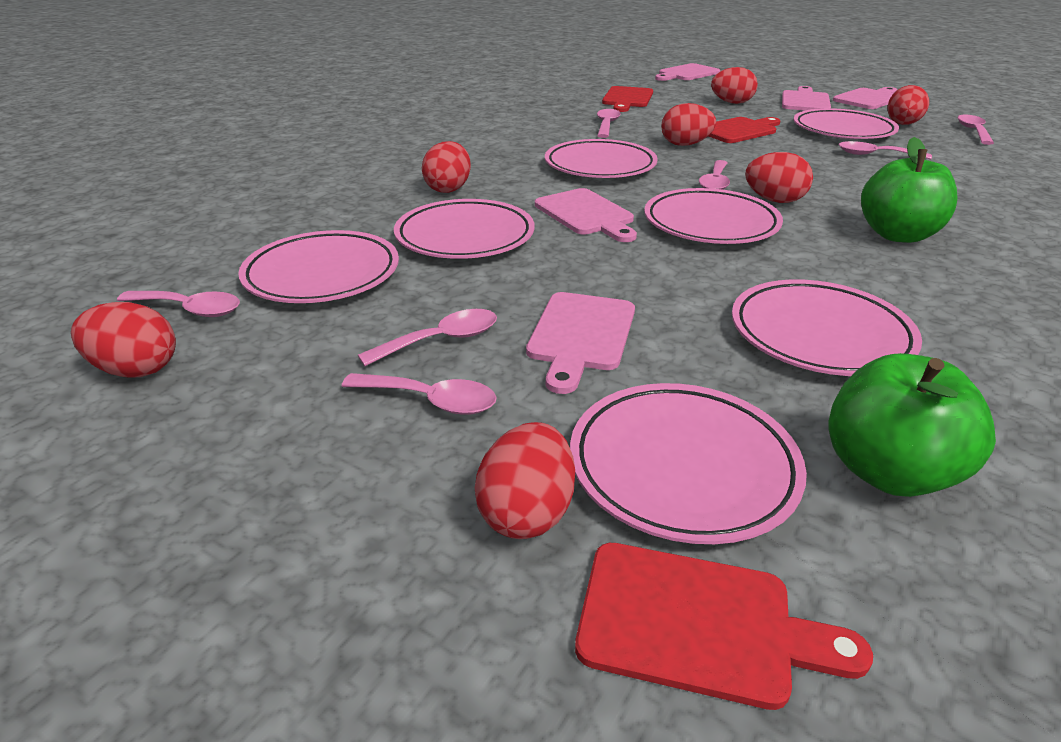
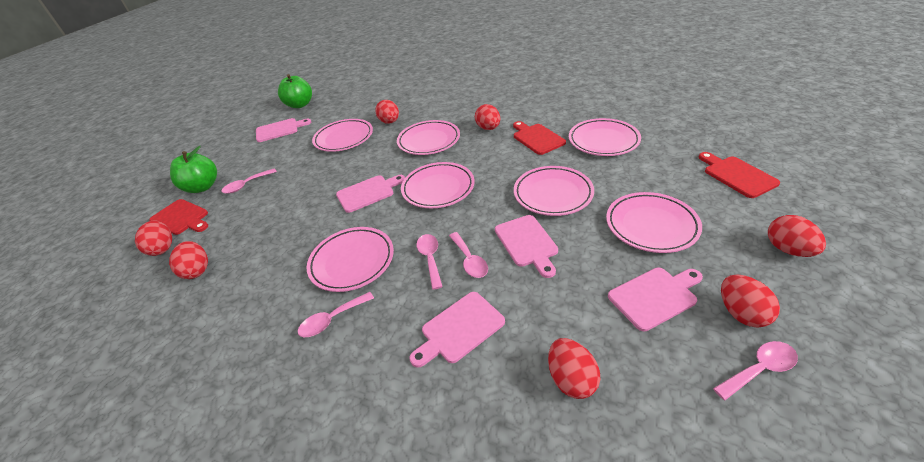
pink spoon: 7 -> 5

